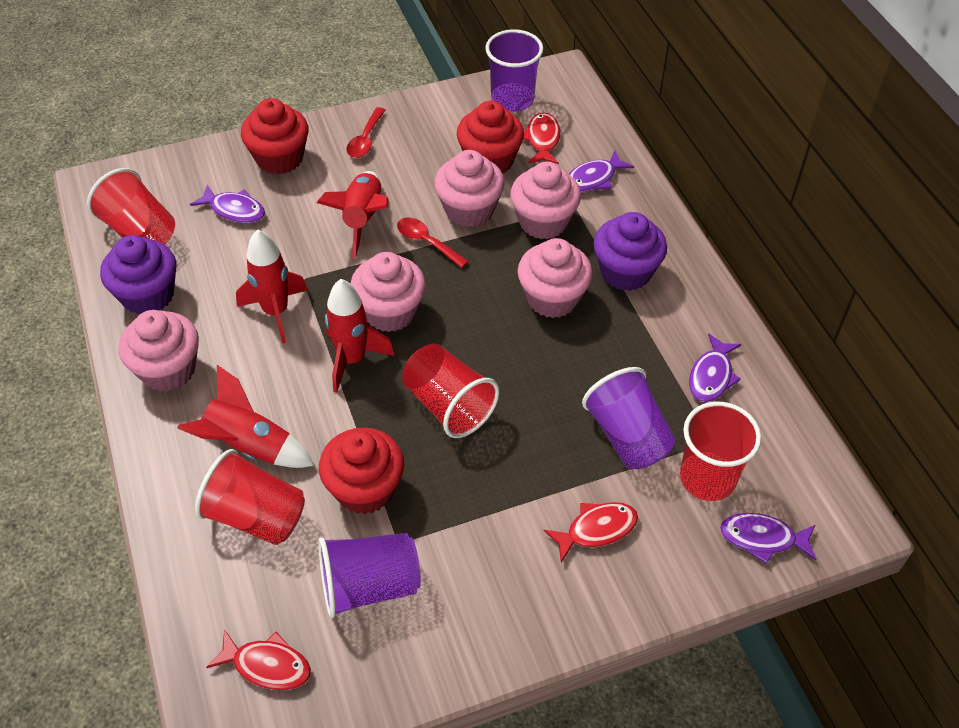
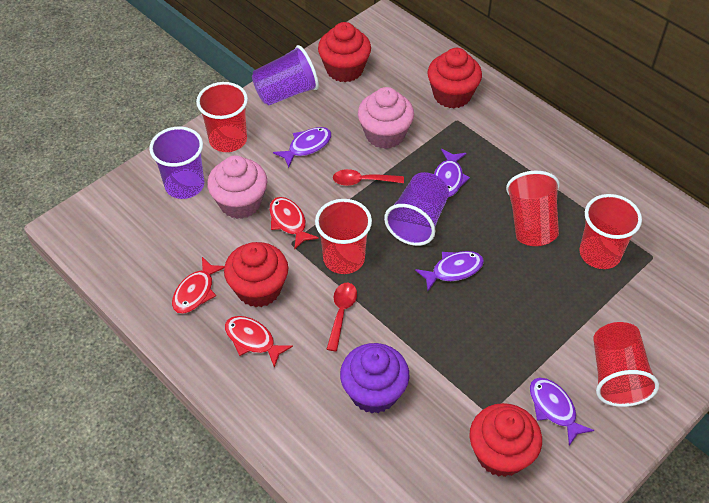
pink cupcake: 5 -> 2
purple cupcake: 2 -> 1
red cup: 4 -> 5
red cupcake: 3 -> 4
red rocket: 4 -> 0

